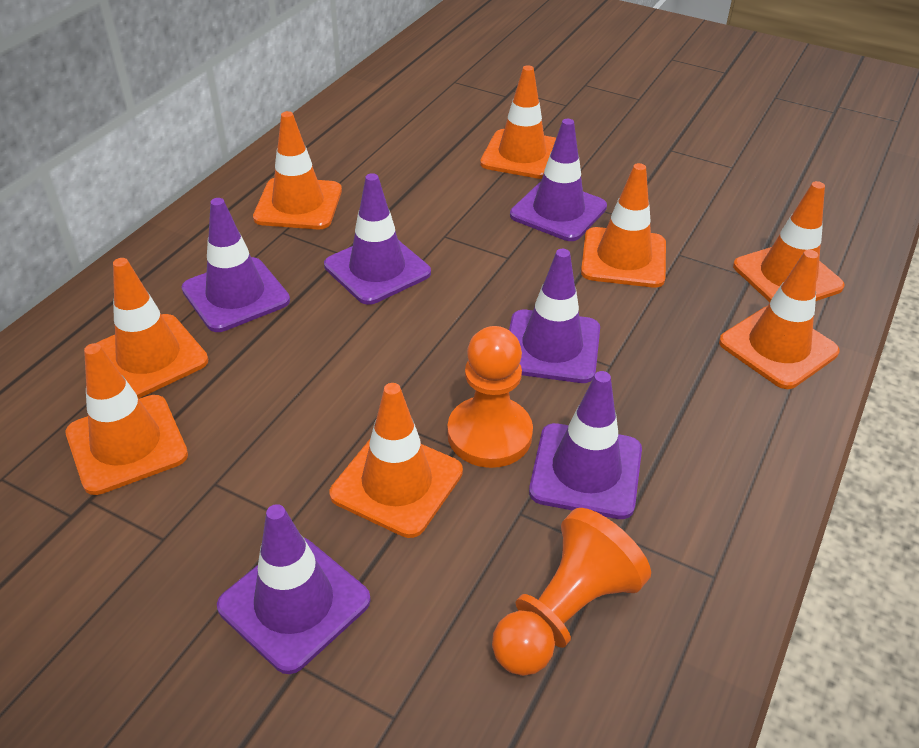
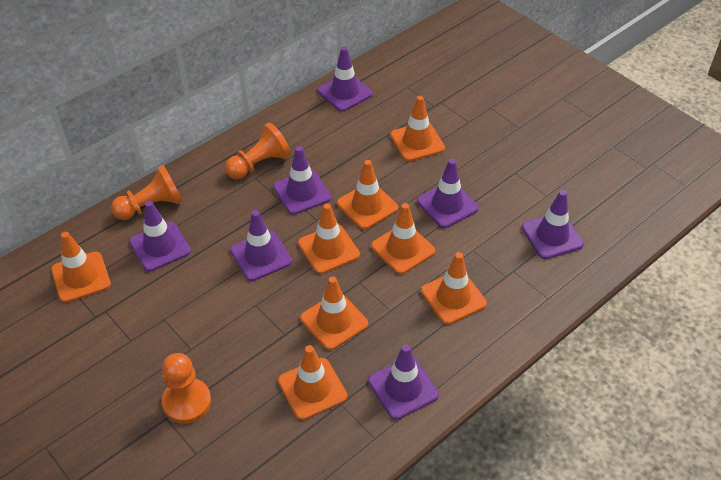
orange pawn: 2 -> 3
purple traffic cone: 6 -> 7

